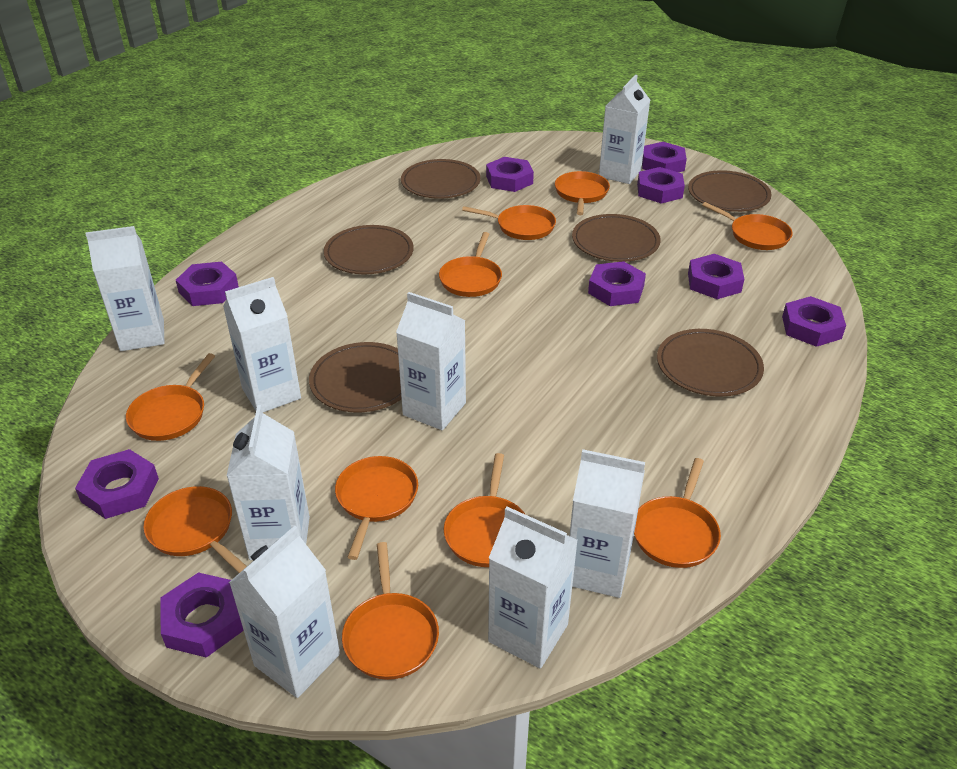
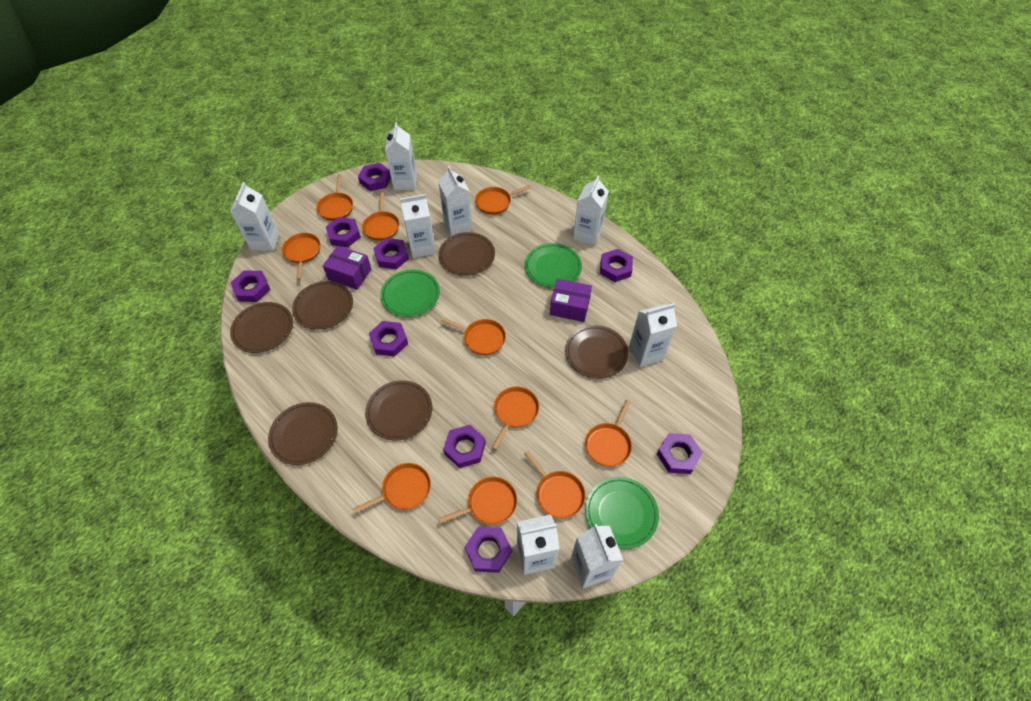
green plate: 0 -> 3
purple box: 0 -> 2

